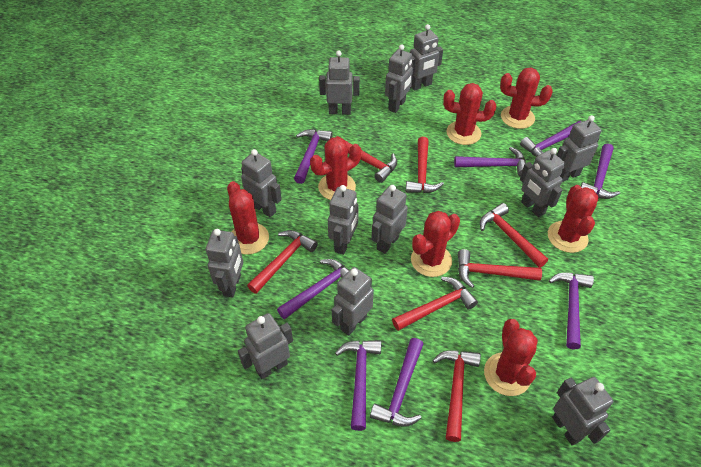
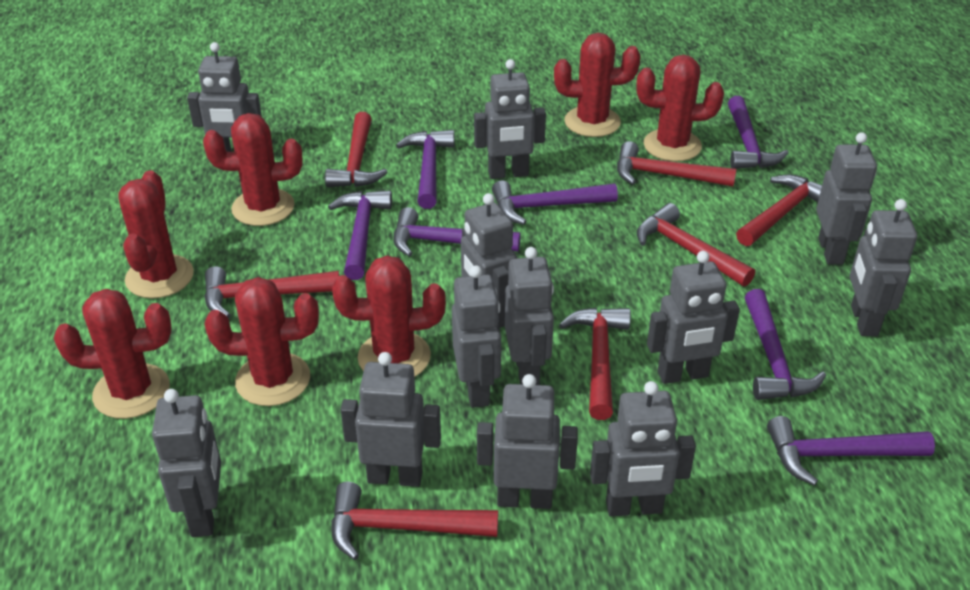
purple hammer: 8 -> 7

